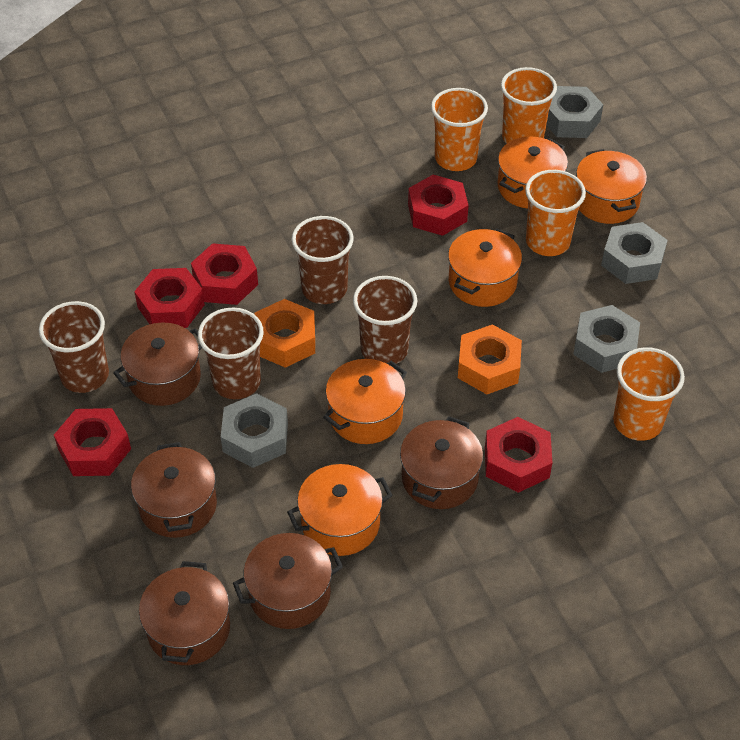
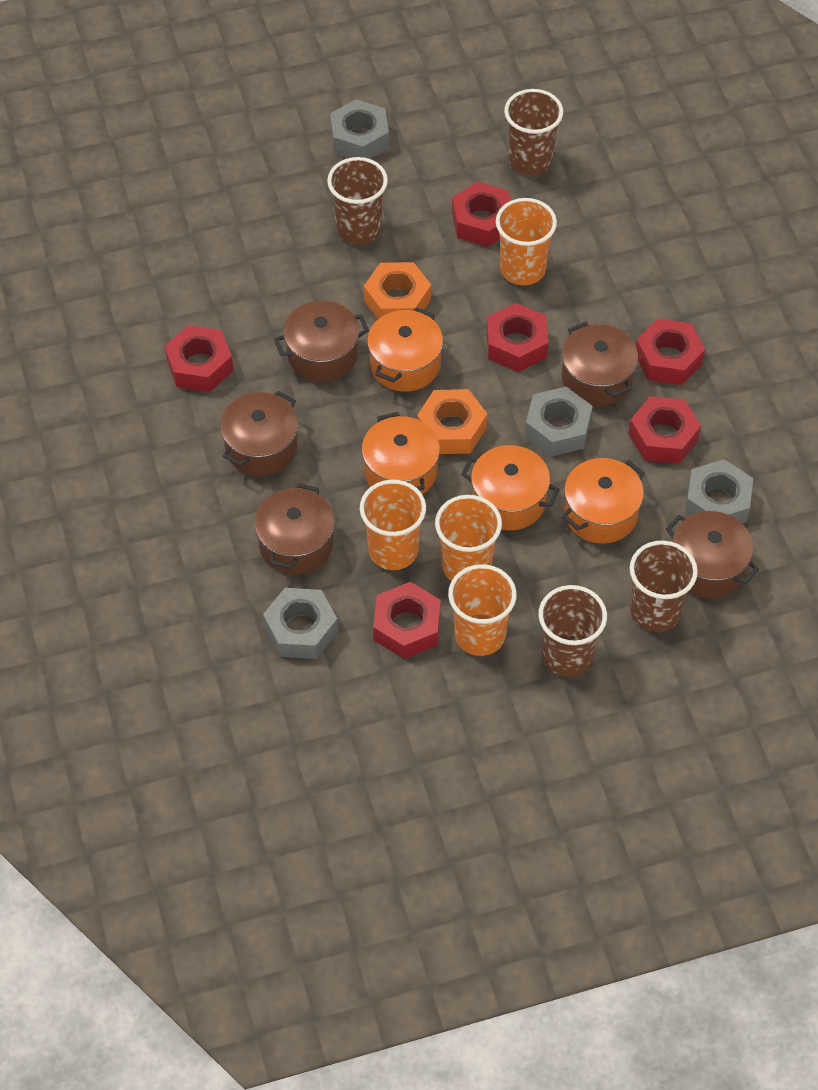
orange pot: 5 -> 4
red nut: 5 -> 6

